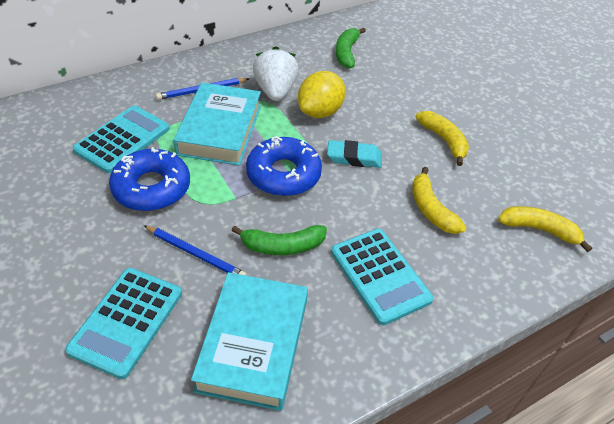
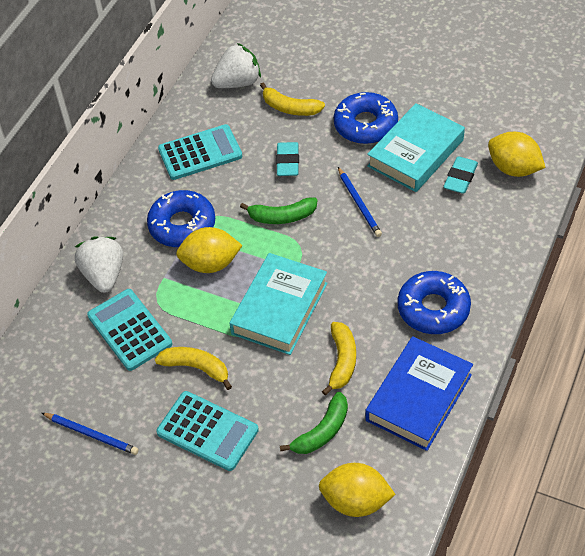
blue book: 0 -> 1
blue donut: 2 -> 3
turquoise eraser: 1 -> 2
white strawberry: 1 -> 2
yellow lemon: 1 -> 3

